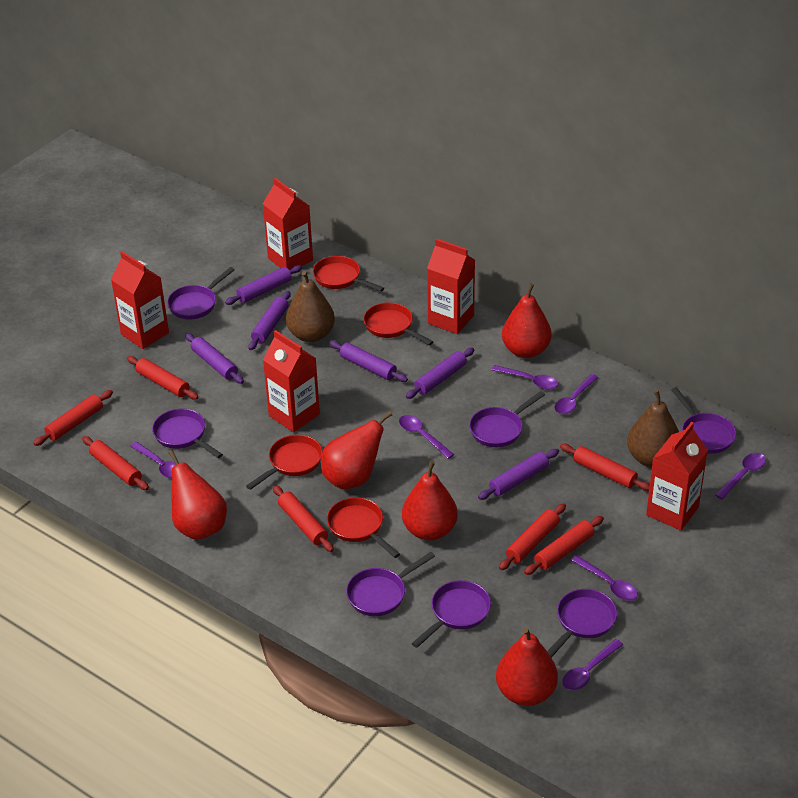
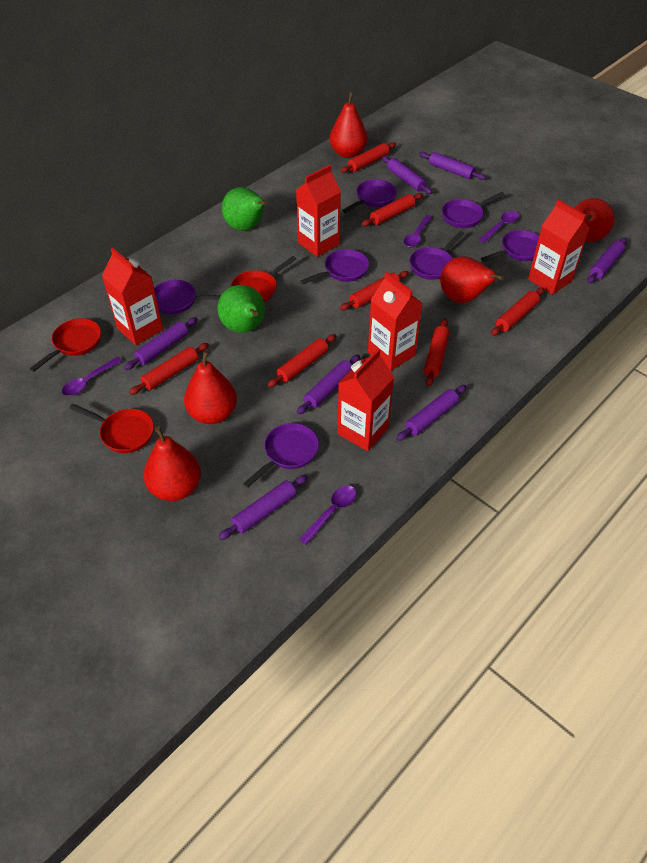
brown pear: 2 -> 0
green pear: 0 -> 2
purple rolling pin: 6 -> 7
purple spoon: 7 -> 4
red pan: 4 -> 3

